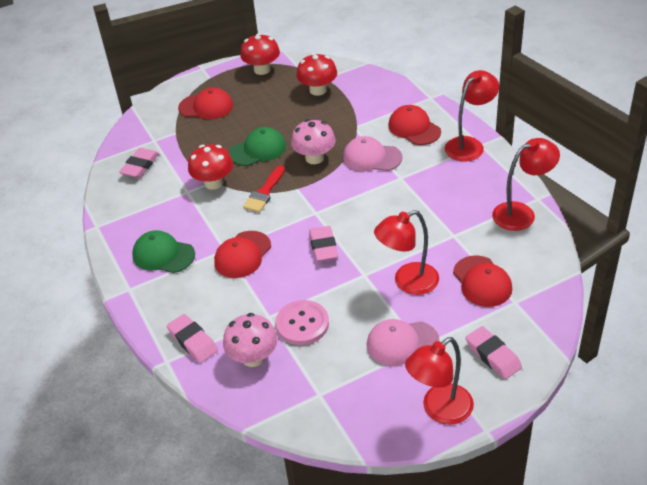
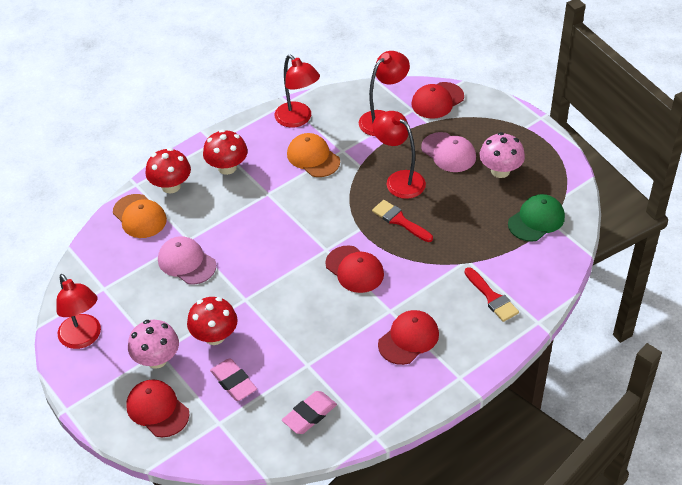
green cap: 2 -> 1
orange cap: 0 -> 2
pink button: 1 -> 0
pink eraser: 4 -> 2
red brush: 1 -> 2

